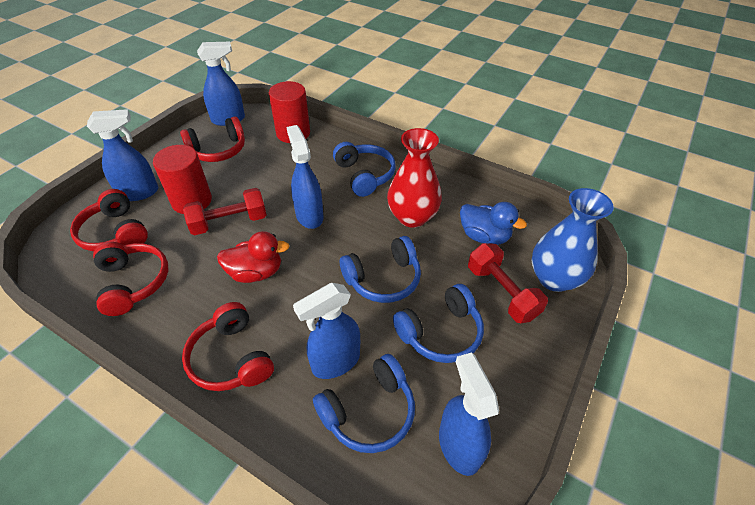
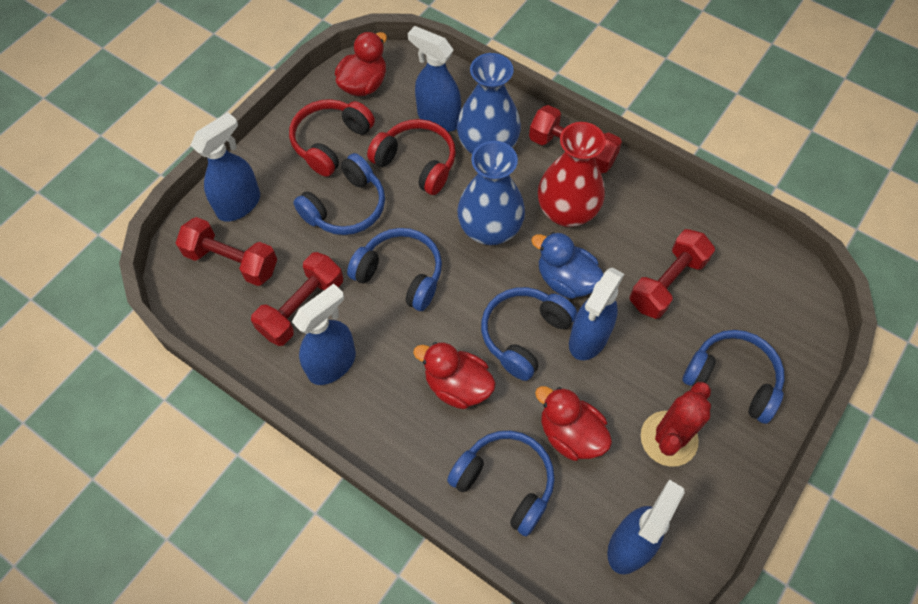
blue headphones: 4 -> 5
blue vase: 1 -> 2
red cactus: 0 -> 1
red cylinder: 2 -> 0
red duck: 1 -> 3
red dumbbell: 2 -> 4
red headphones: 4 -> 2

